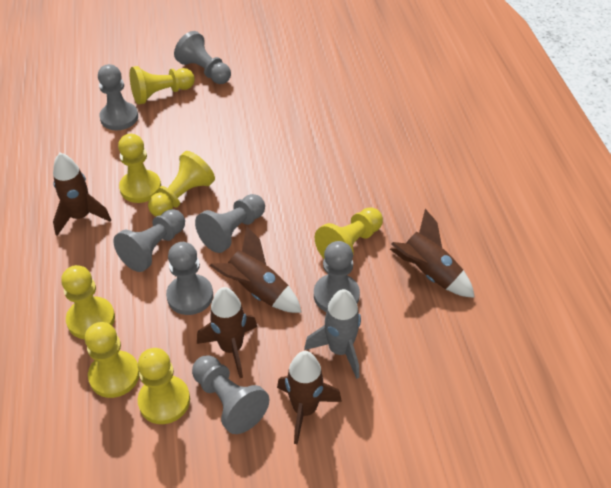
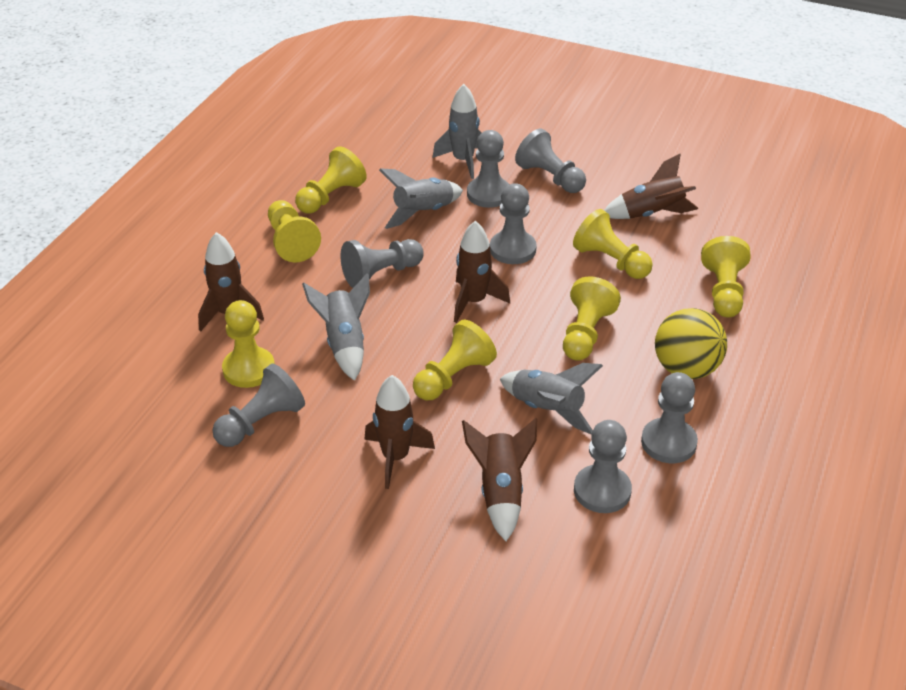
grey rocket: 1 -> 4
yellow ball: 0 -> 1

